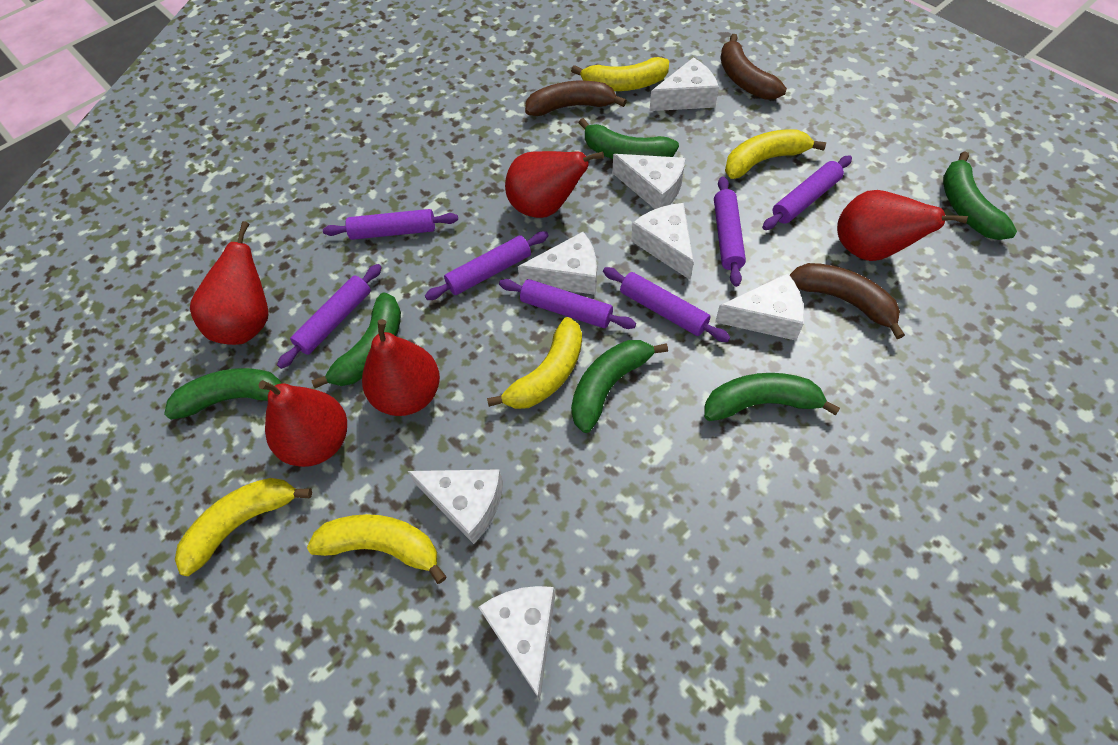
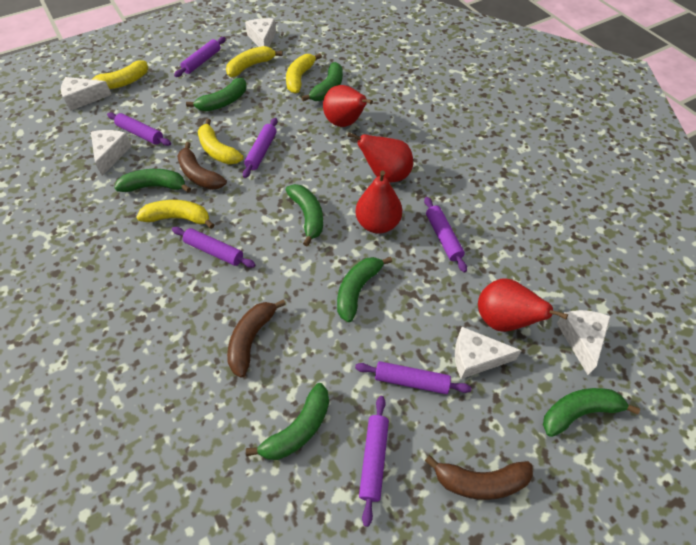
green banana: 6 -> 7
red pear: 5 -> 4
white cheese: 7 -> 5

